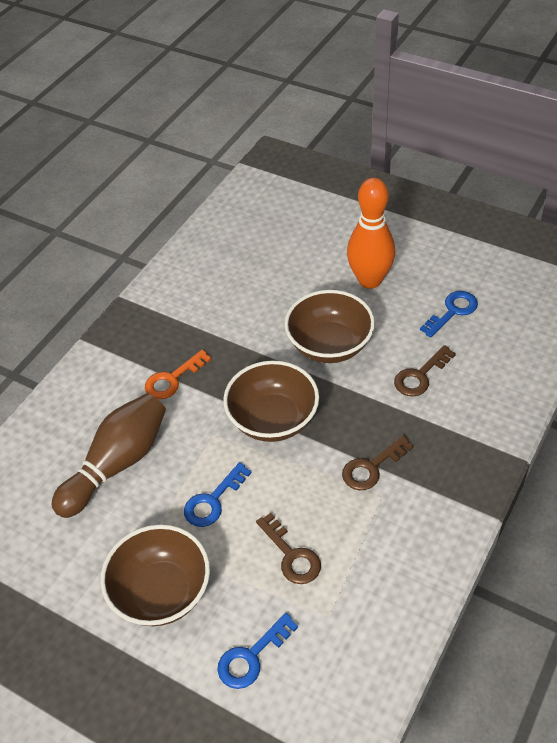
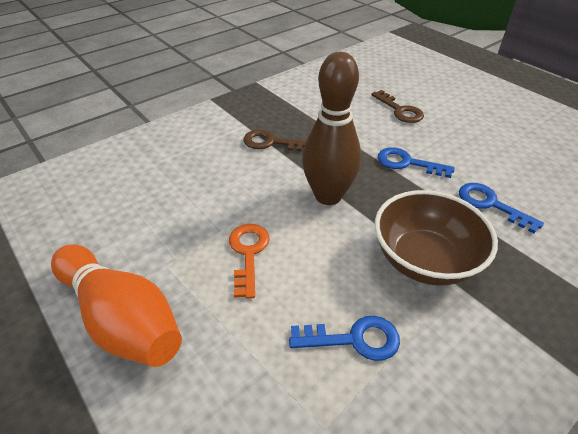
brown bowl: 3 -> 1
brown key: 3 -> 2

